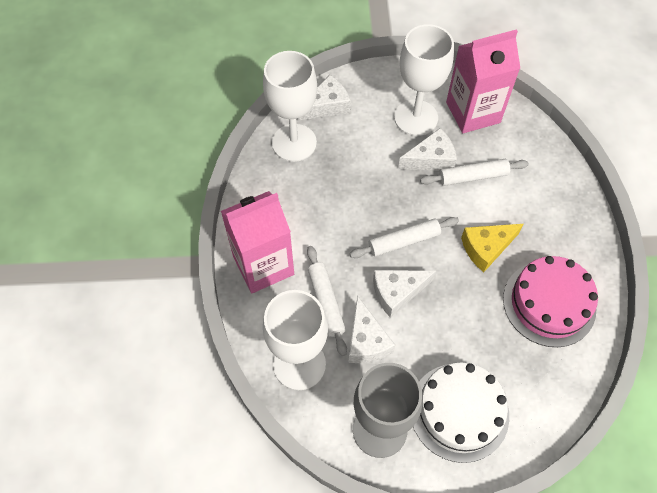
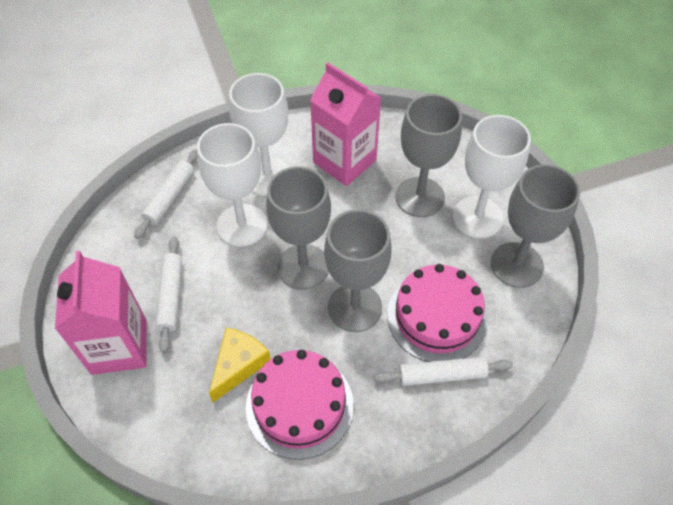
grey goblet: 1 -> 4
pink cake: 1 -> 2
white cake: 1 -> 0
white cheese: 4 -> 0

